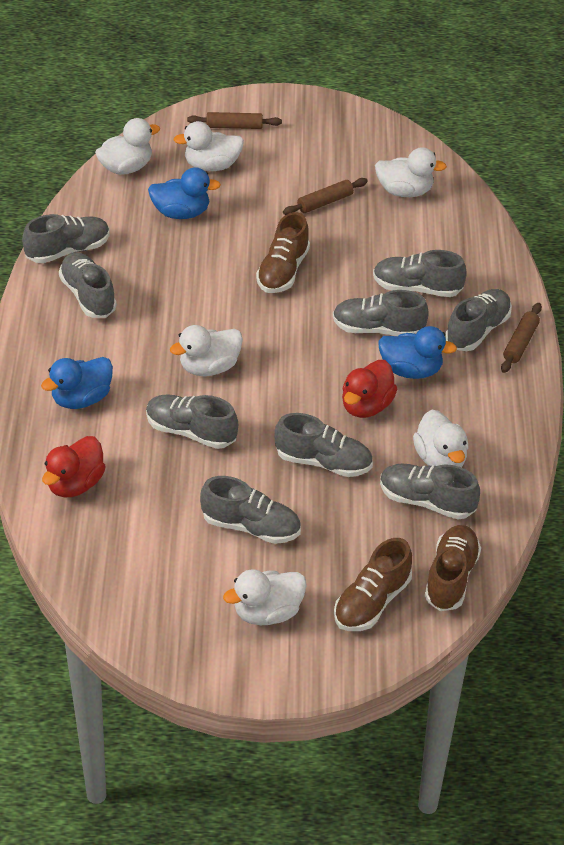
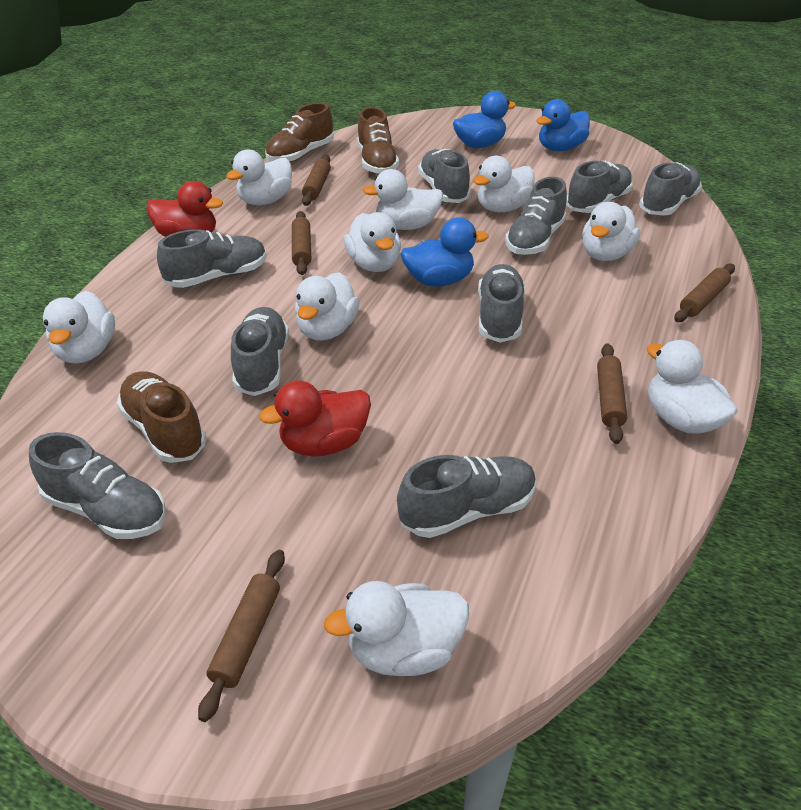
brown rolling pin: 3 -> 5
white duck: 6 -> 9

